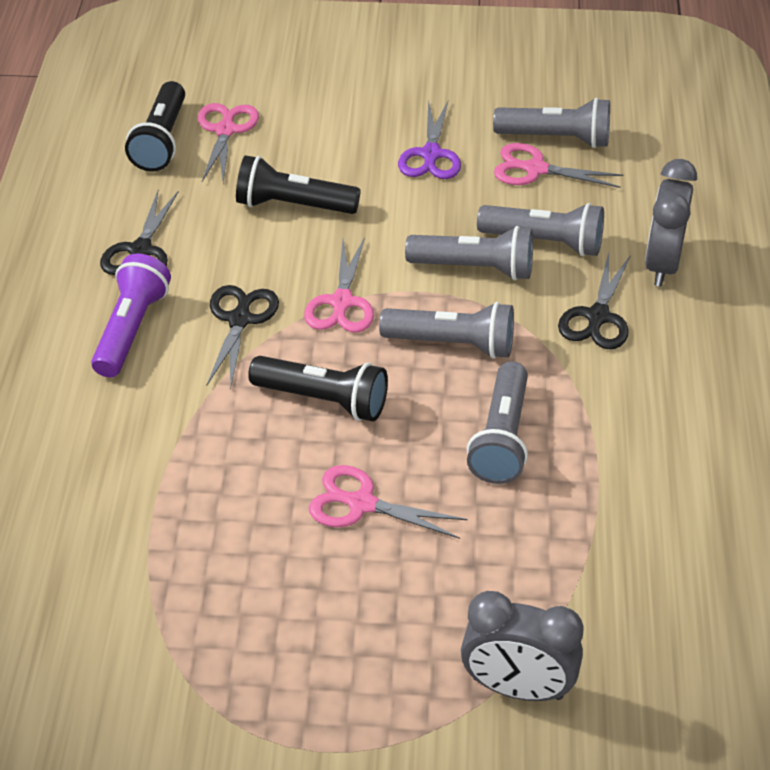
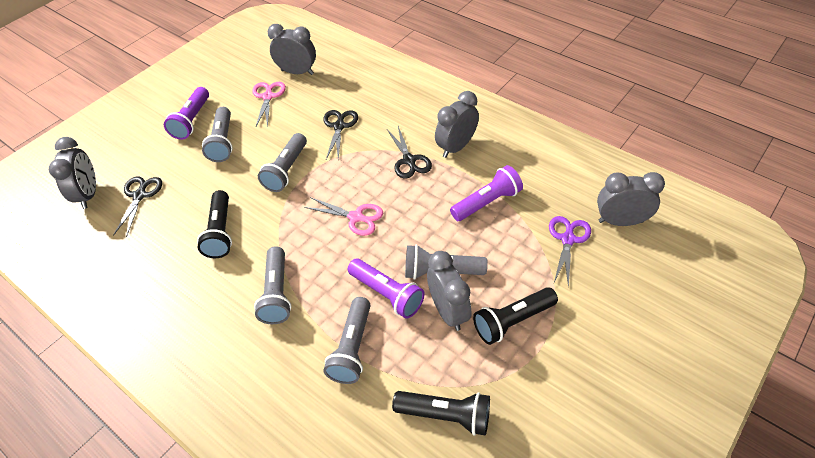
grey clock: 2 -> 5
pink scissors: 4 -> 2
purple flashlight: 1 -> 3

